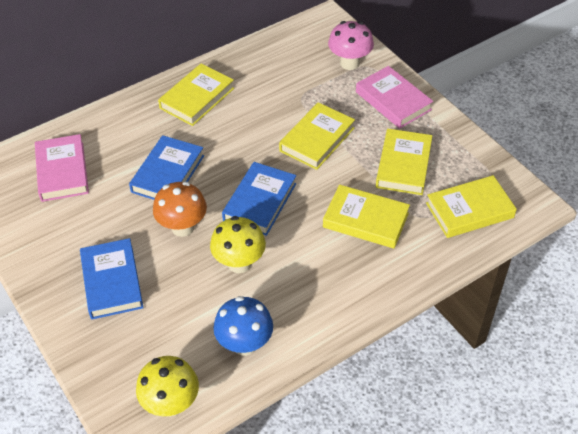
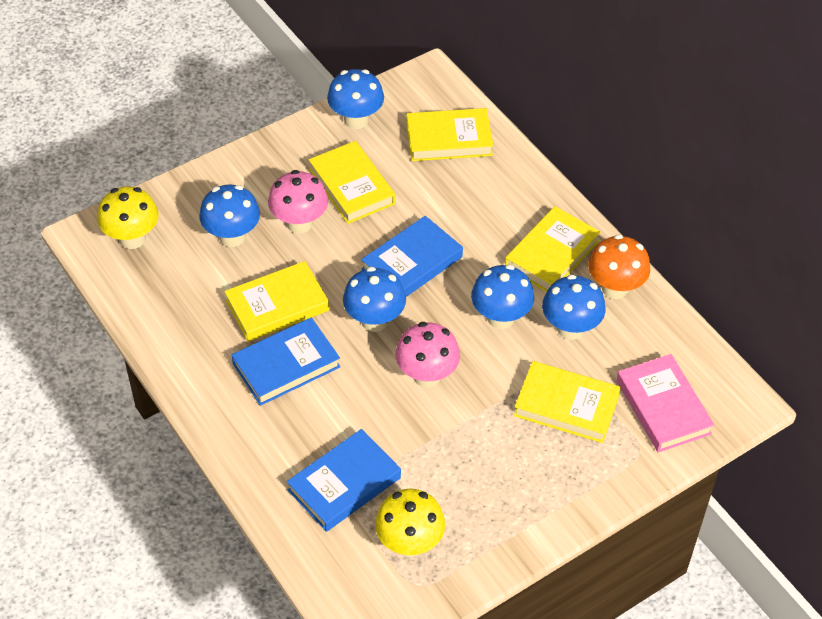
blue mushroom: 1 -> 5
pink book: 2 -> 1
pink mushroom: 1 -> 2

